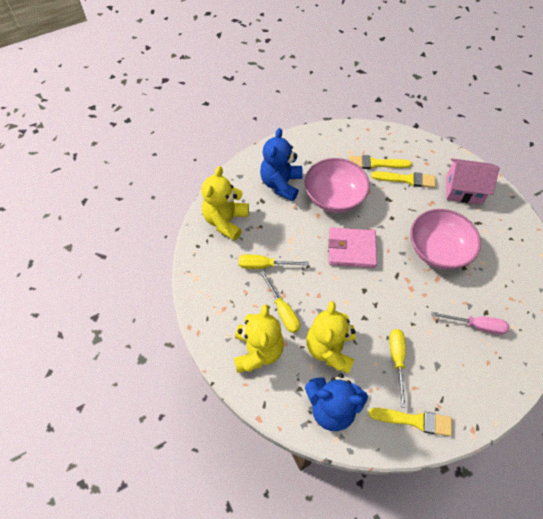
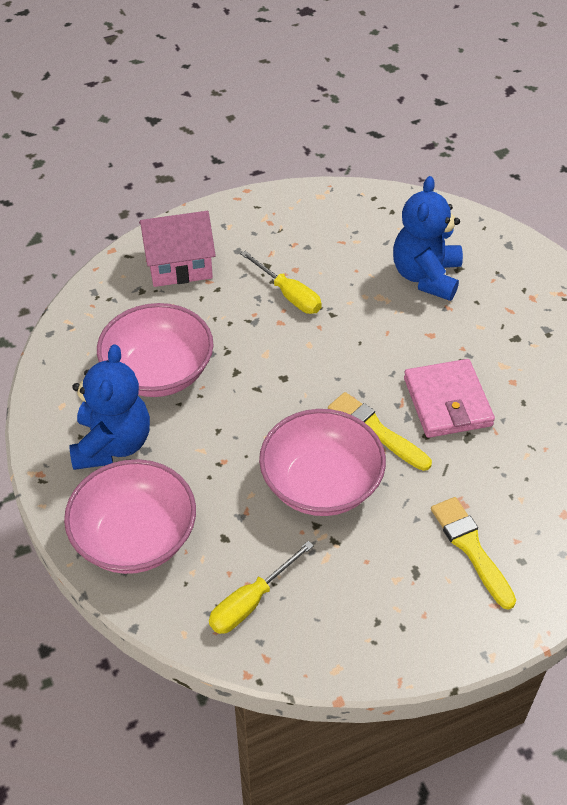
pink bowl: 2 -> 3
pink screwdriver: 1 -> 0
yellow brush: 3 -> 2
yellow screwdriver: 3 -> 2
yellow teddy bear: 3 -> 0

